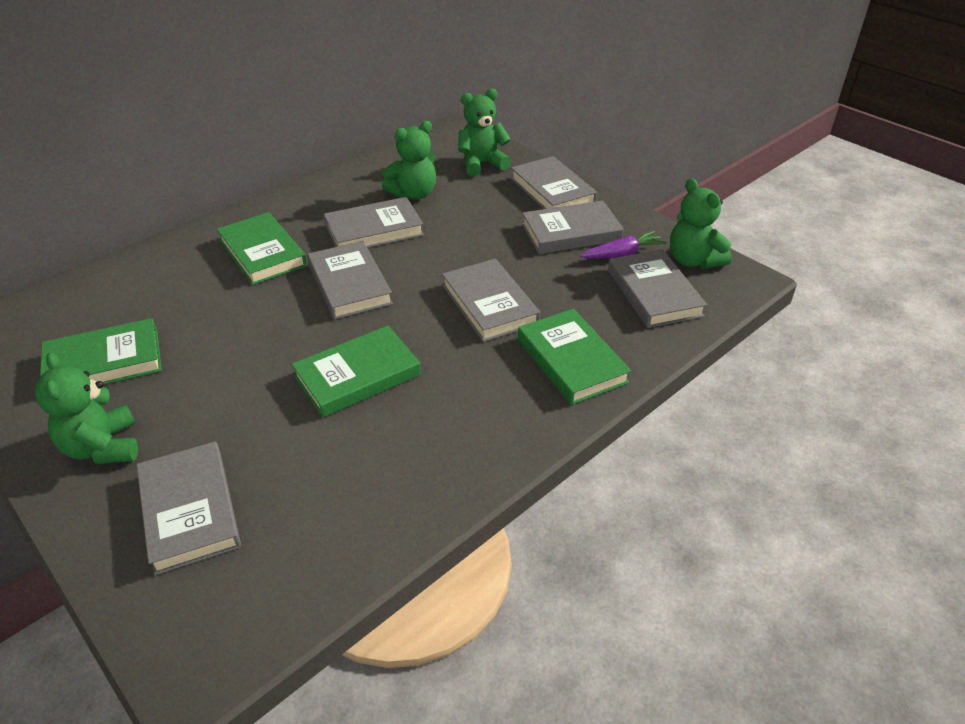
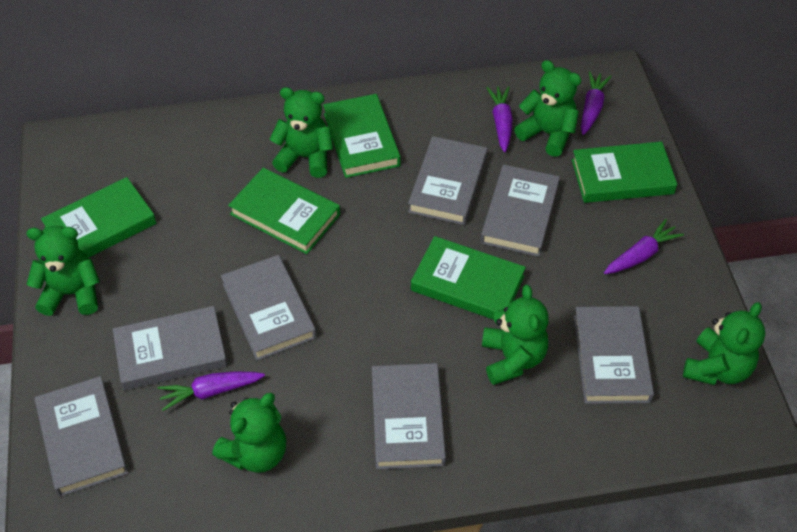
green book: 4 -> 5
green teddy bear: 4 -> 6
purple carrot: 1 -> 4

